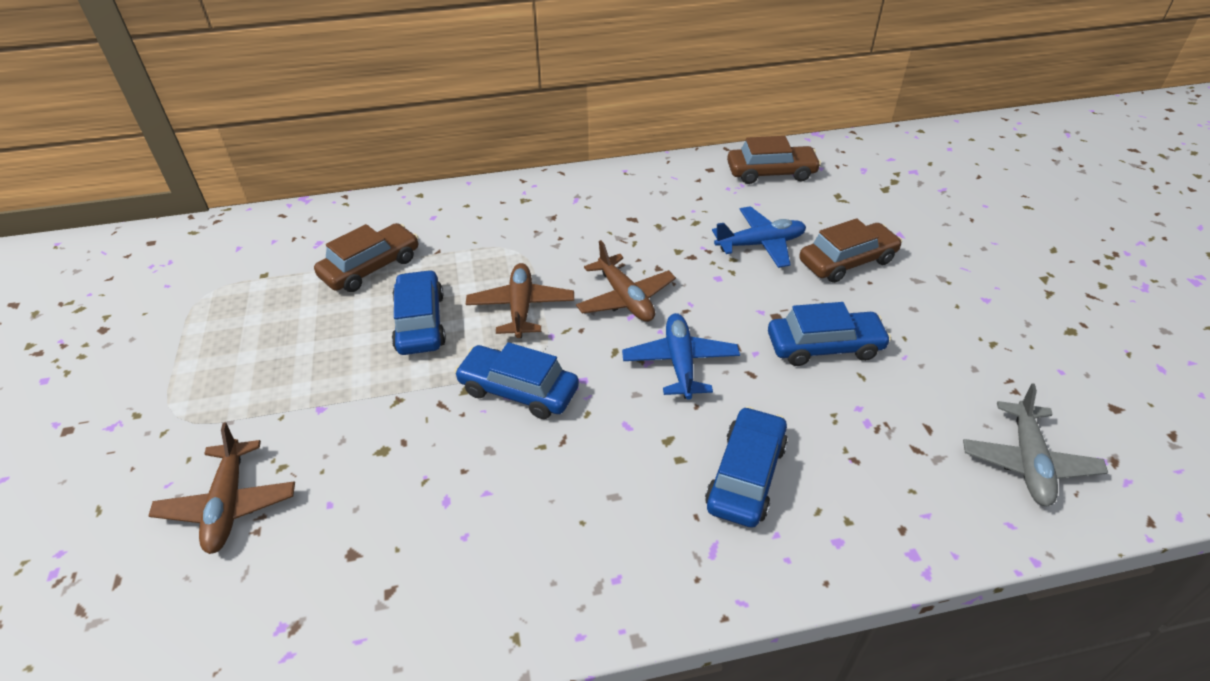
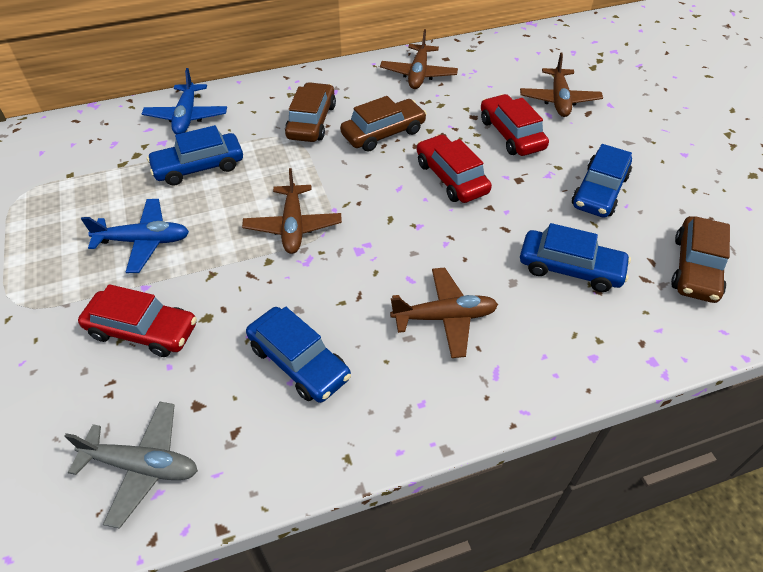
brown plane: 3 -> 4
red car: 0 -> 3

